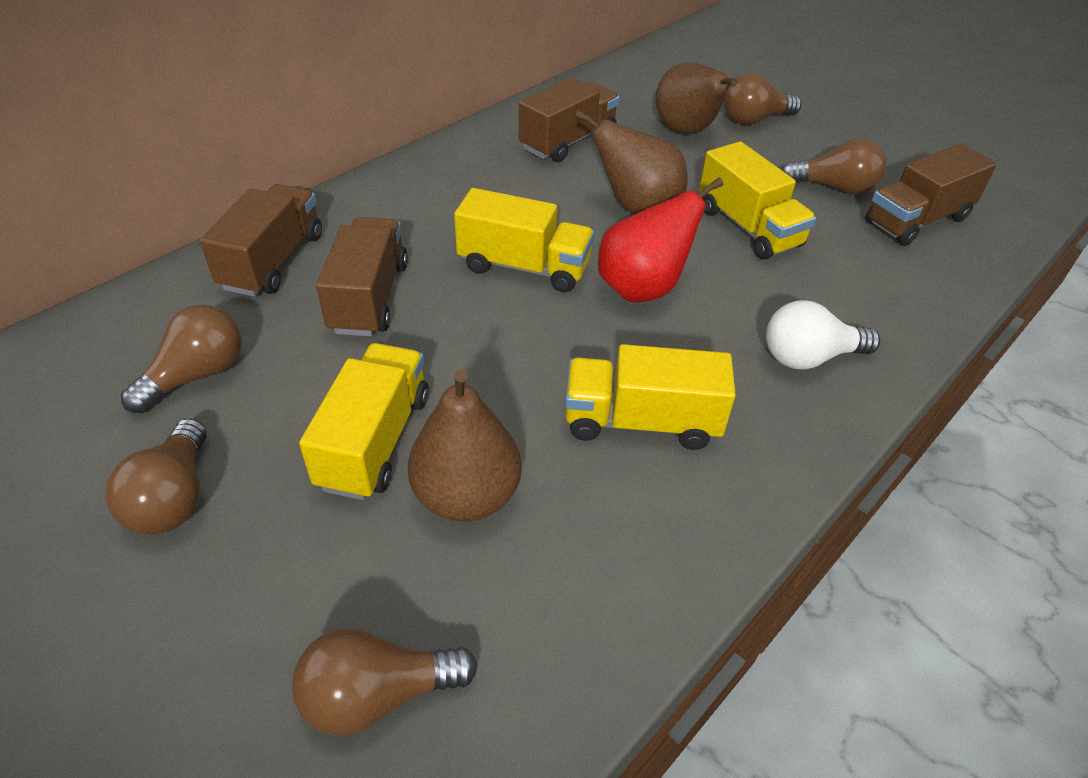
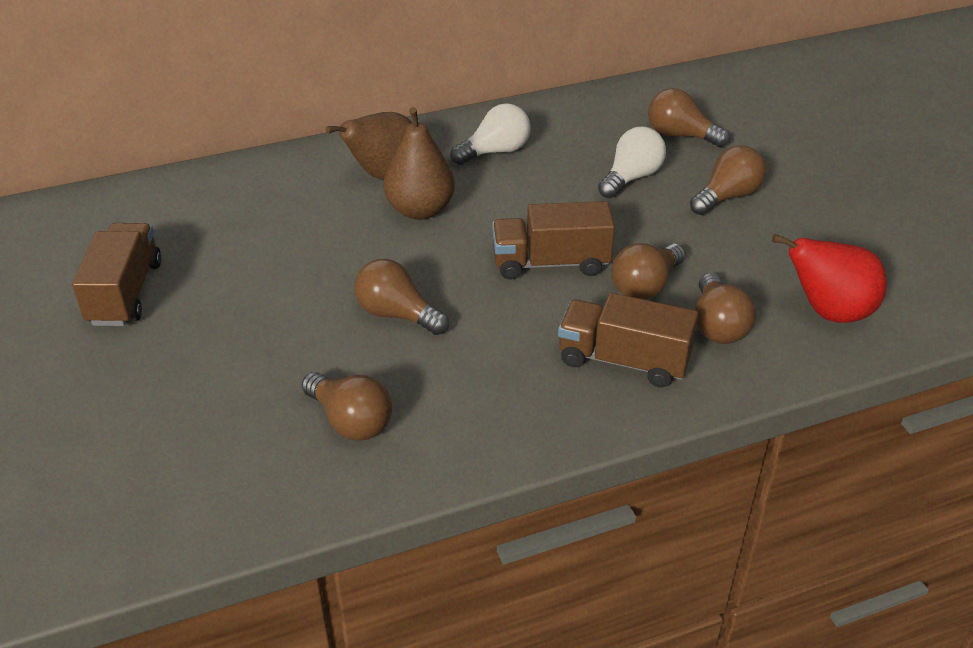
brown light bulb: 5 -> 6
brown pear: 3 -> 2
brown truck: 4 -> 3
white light bulb: 1 -> 2
yellow truck: 4 -> 0

